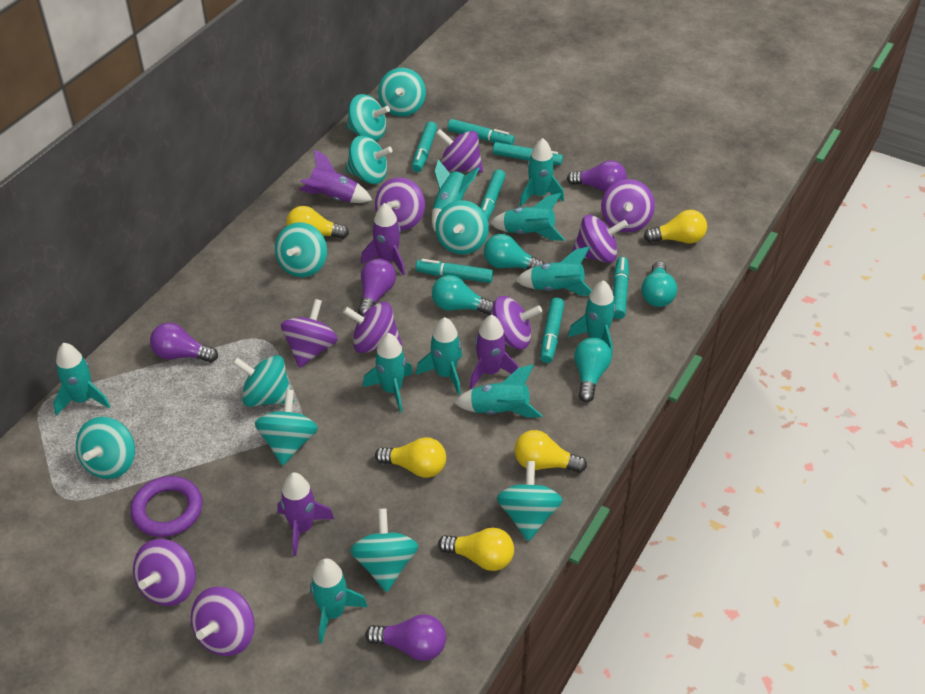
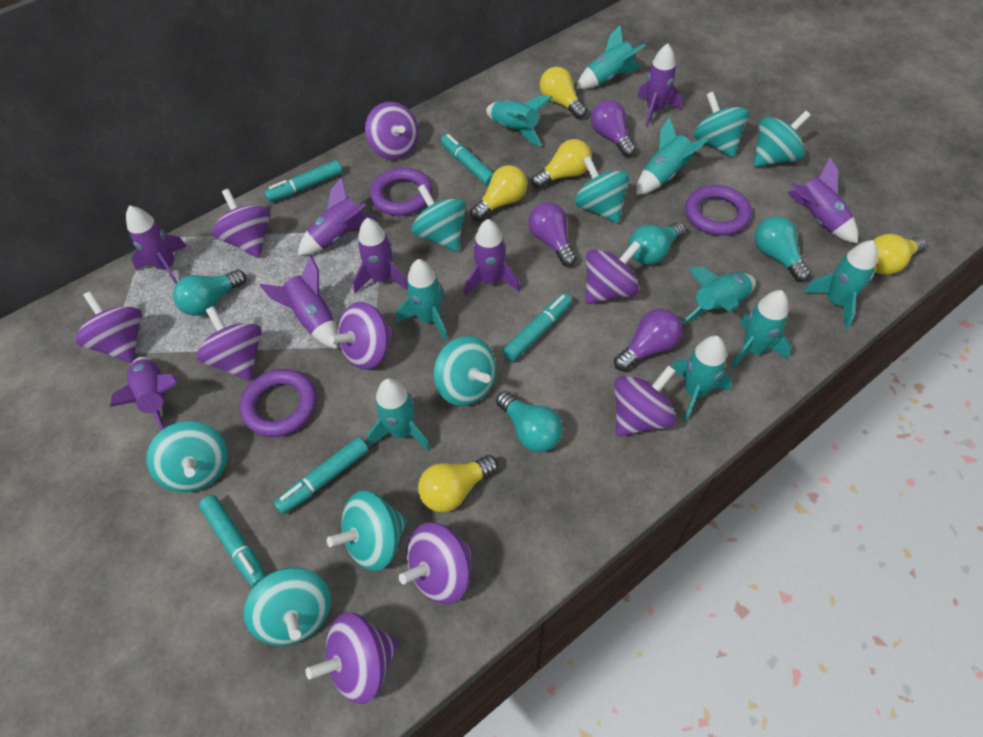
purple light bulb: 4 -> 3
purple ring: 1 -> 3
purple rocket: 4 -> 8
turquoise marker: 7 -> 5
turquoise rocket: 10 -> 9
turquoise spinning top: 10 -> 8

